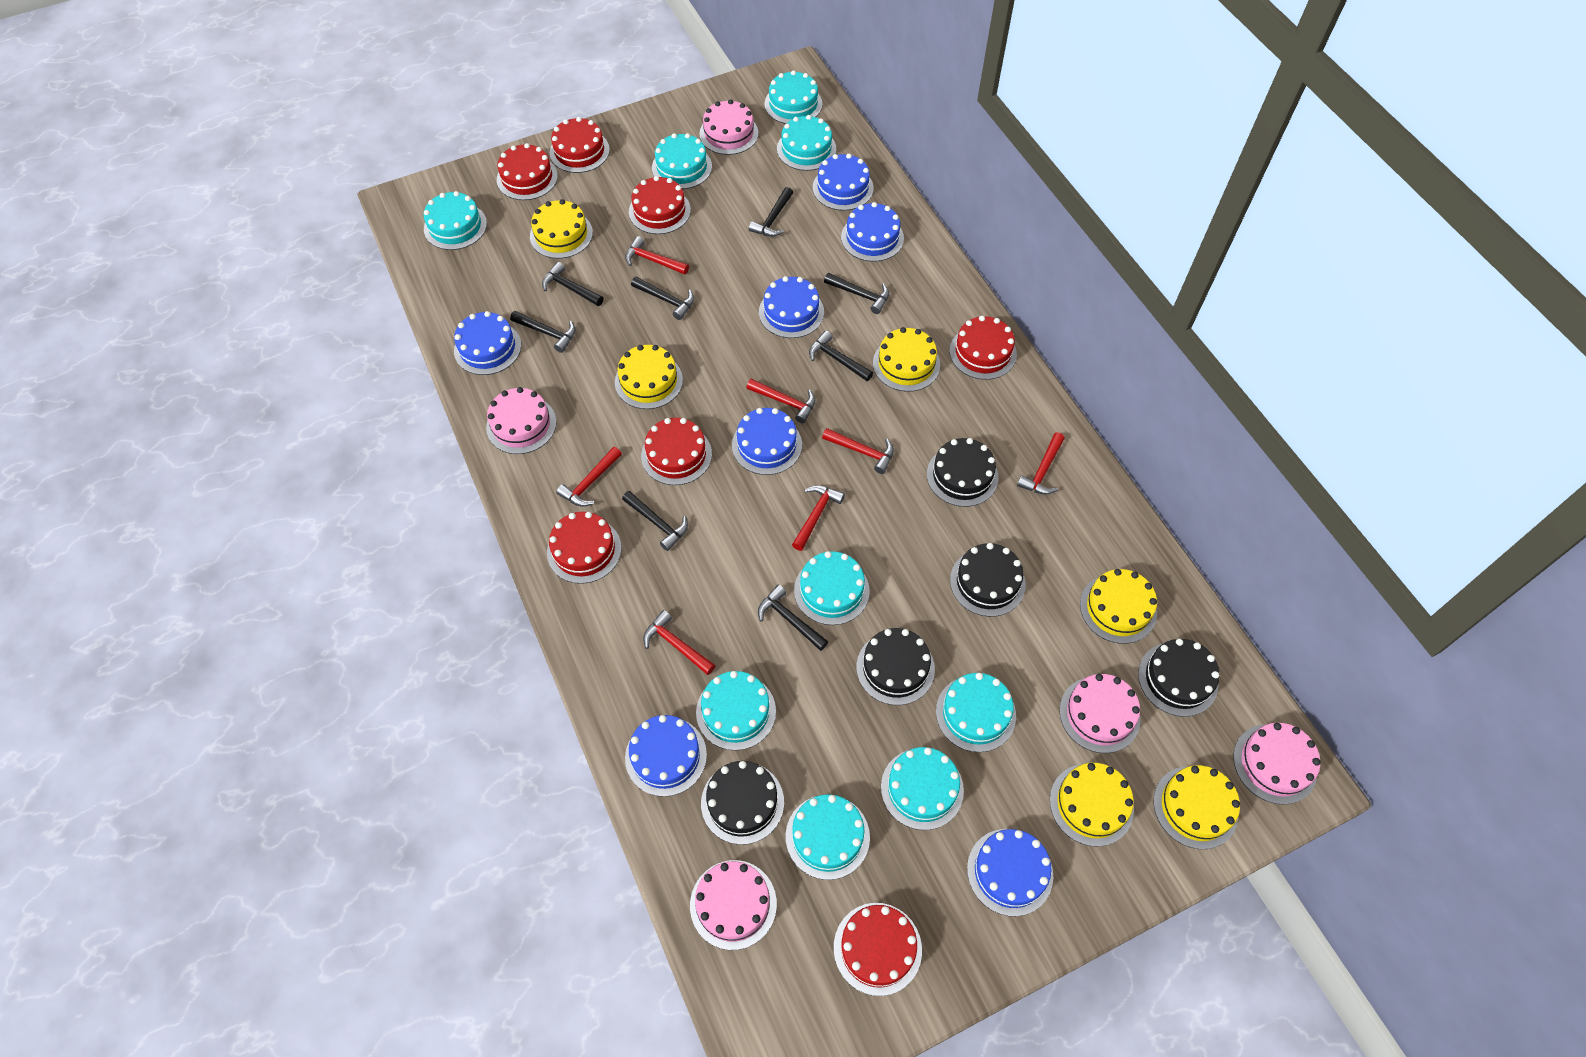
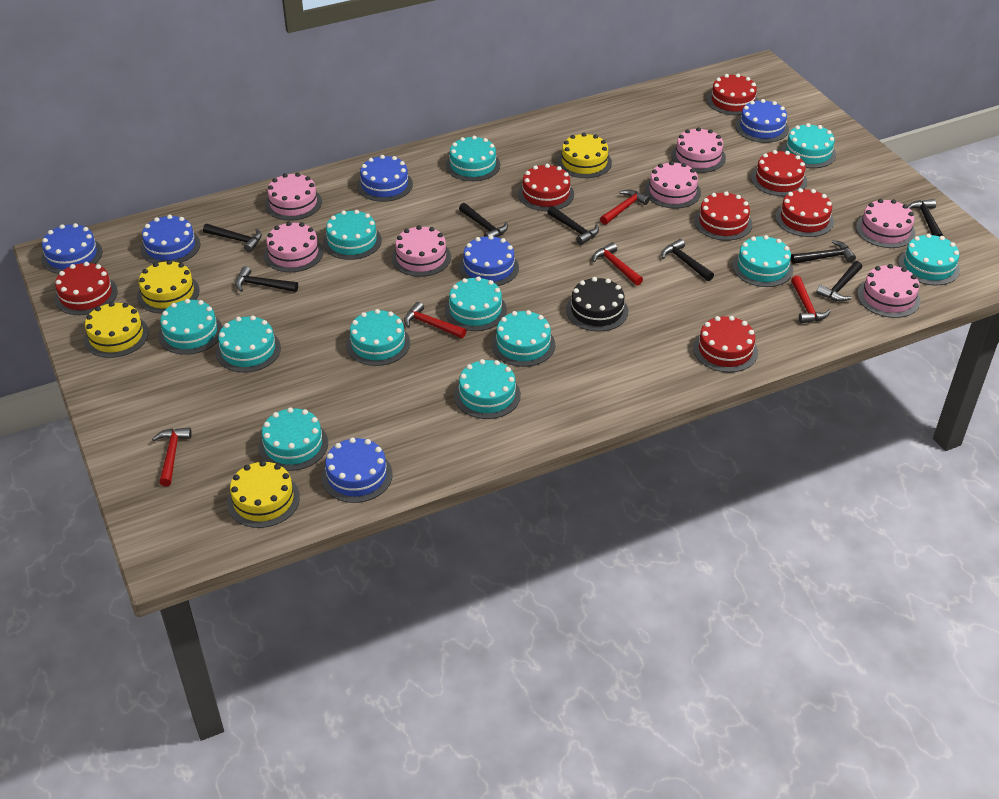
black cake: 5 -> 1
blue cake: 7 -> 6
pink cake: 5 -> 7
red hammer: 7 -> 5
turquoise cake: 9 -> 12
yellow cake: 6 -> 4

